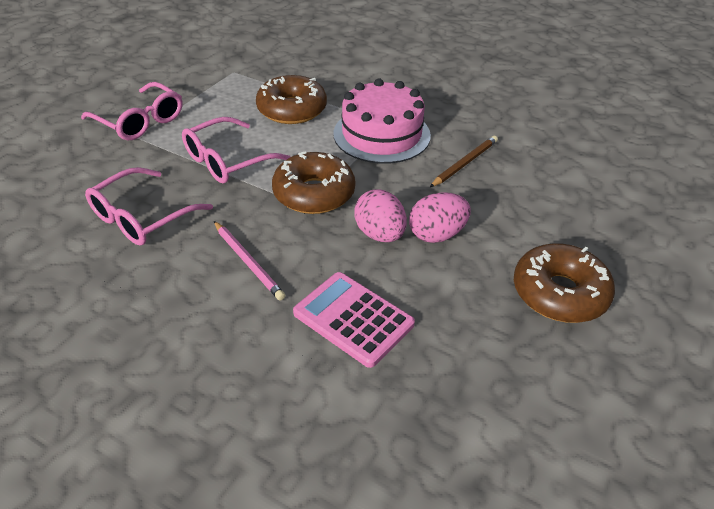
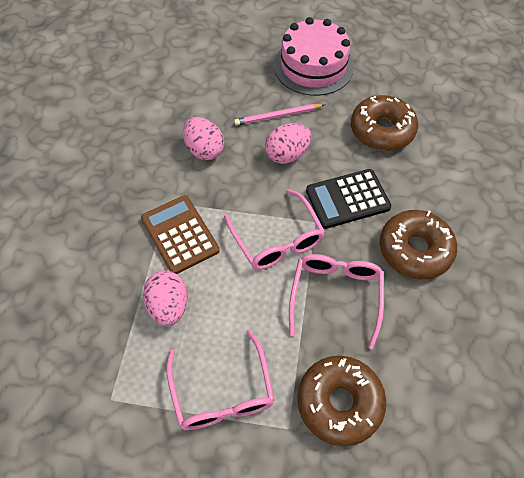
black calculator: 0 -> 1
brown calculator: 0 -> 1
brown pencil: 1 -> 0
pink calculator: 1 -> 0
pink egg: 2 -> 3

